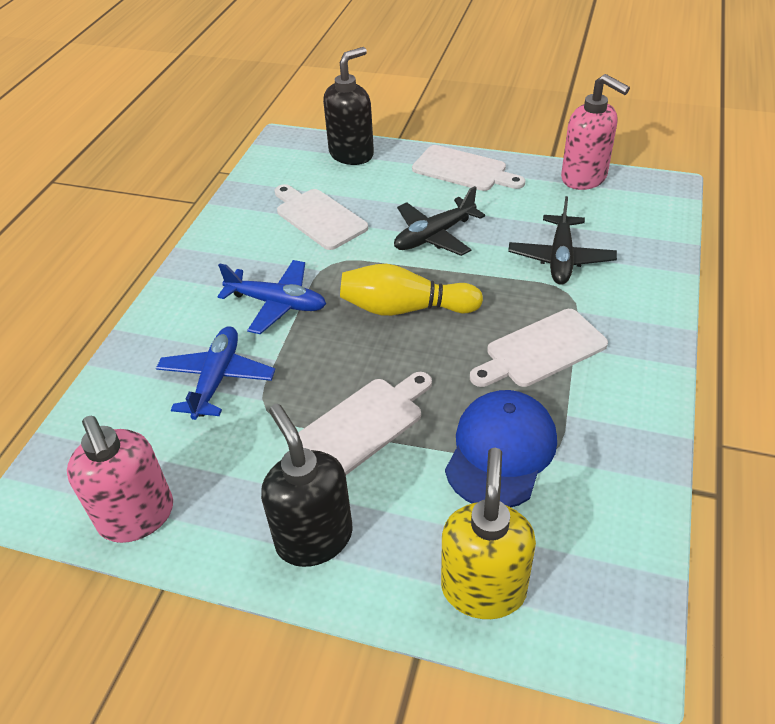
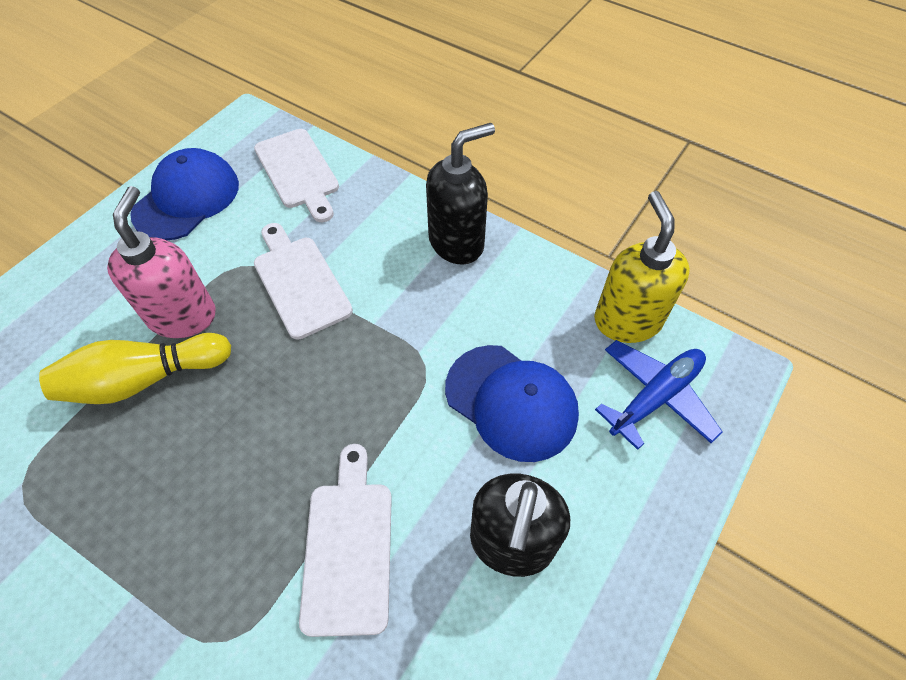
black plane: 2 -> 0
blue cap: 1 -> 2
blue plane: 2 -> 1
pink soap dispenser: 2 -> 1
white cutting board: 4 -> 3

